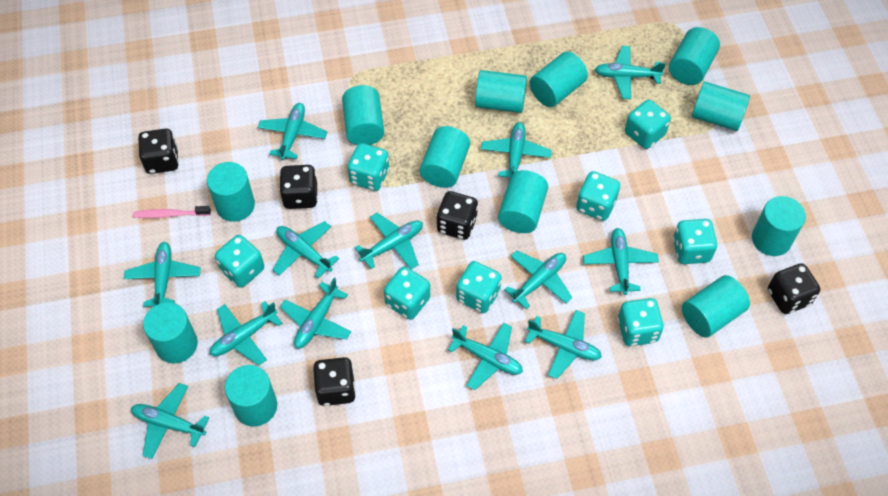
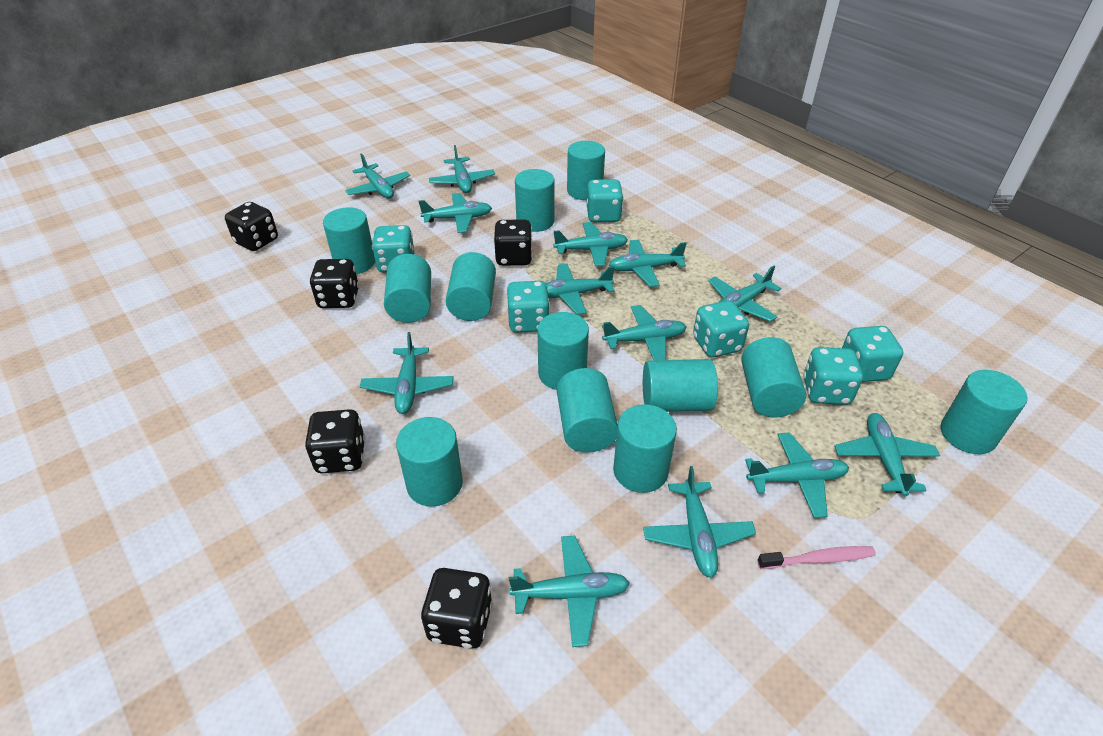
turquoise dice: 8 -> 6

